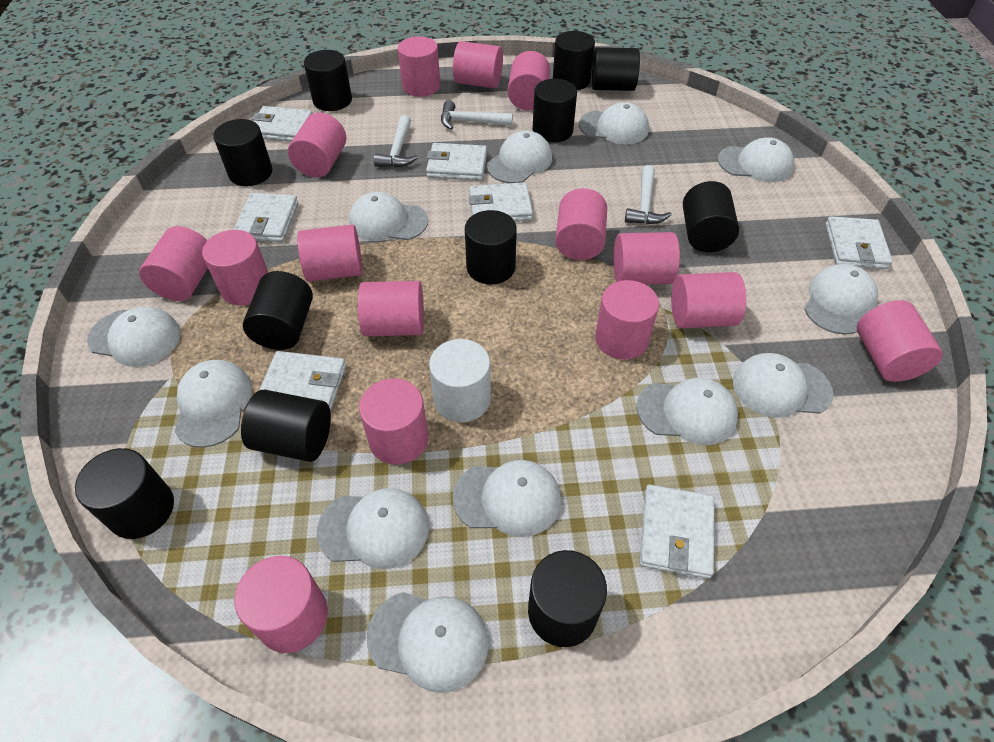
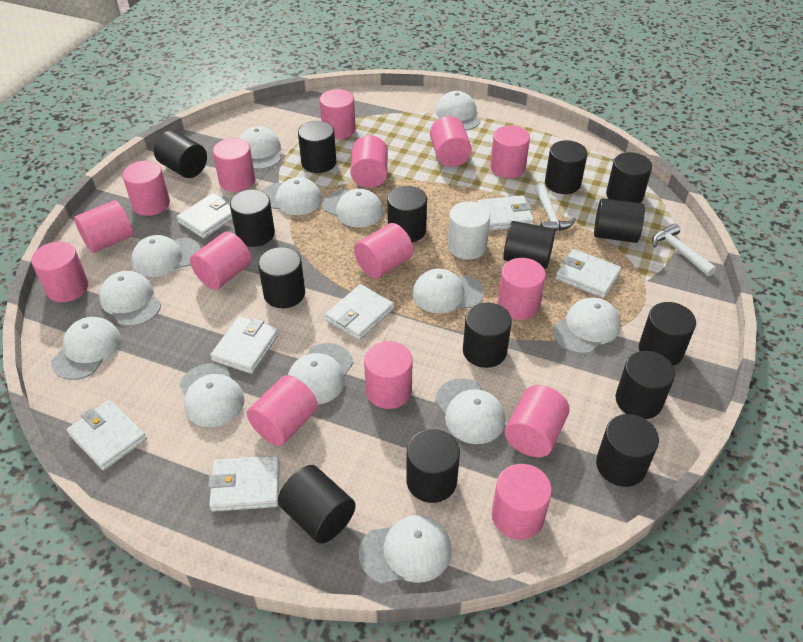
black cylinder: 11 -> 15
white cap: 12 -> 13
white hammer: 3 -> 2

